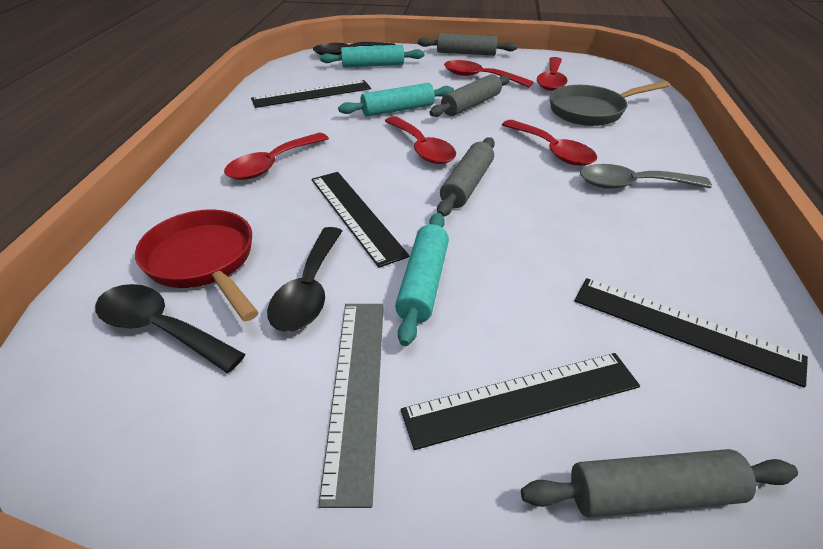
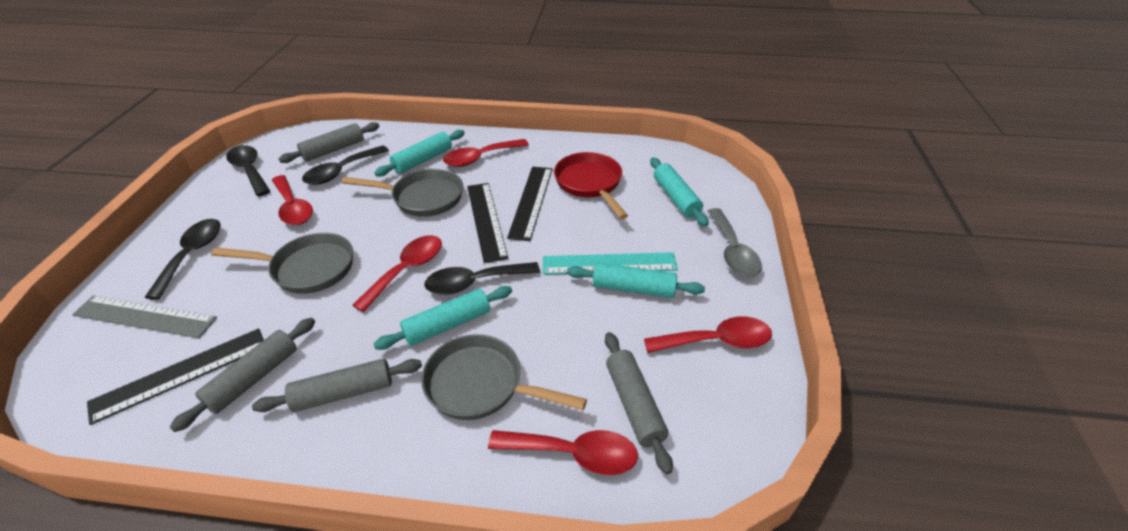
black ruler: 4 -> 3
black spoon: 3 -> 4
grey pan: 1 -> 3
turquoise rolling pin: 3 -> 4
turquoise ruler: 0 -> 1

